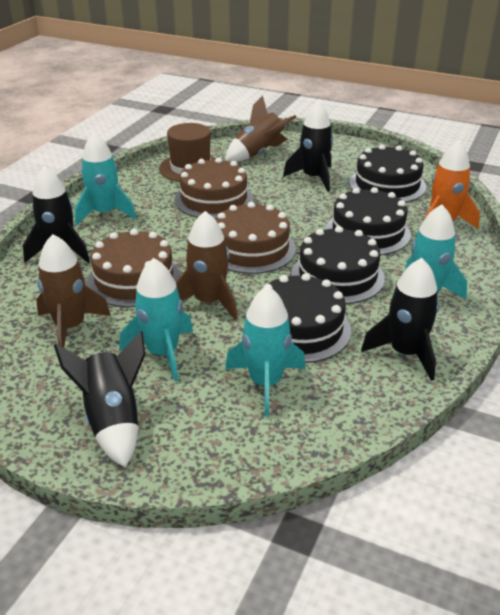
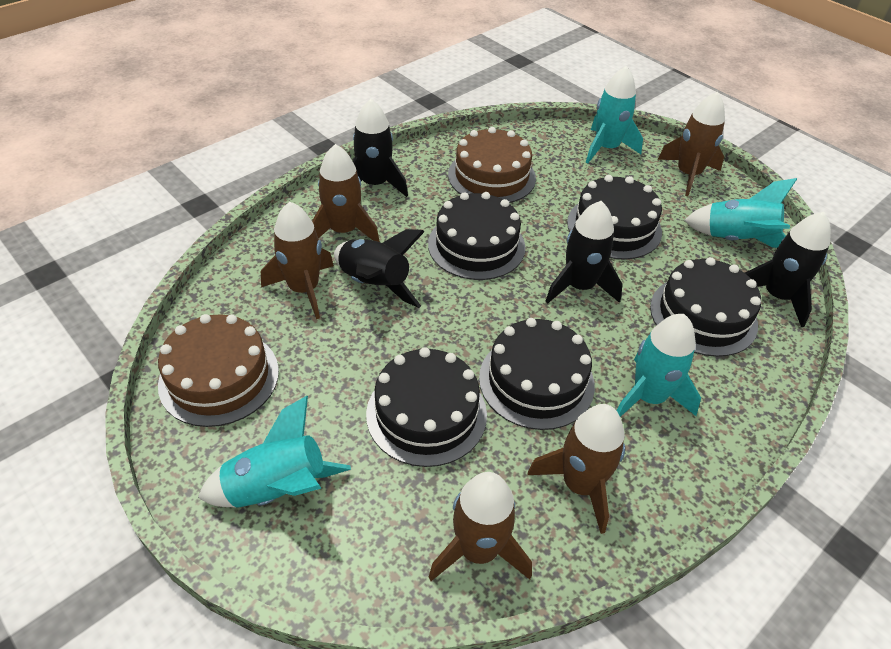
black cake: 4 -> 5
brown cake: 3 -> 2
brown hat: 1 -> 0
brown rocket: 3 -> 5
orange rocket: 1 -> 0

